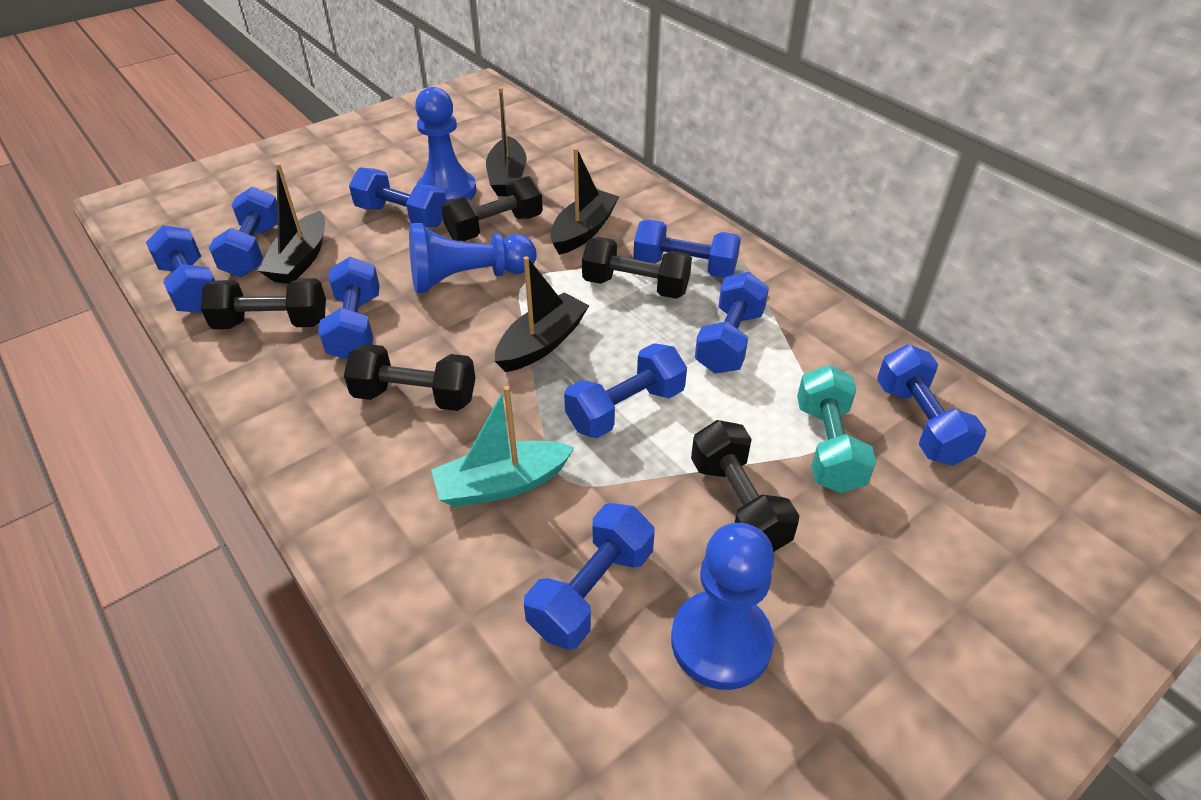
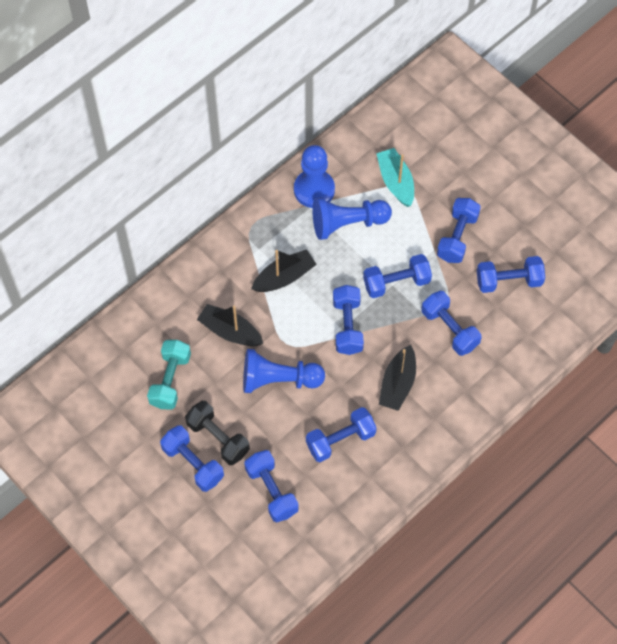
black boat: 4 -> 3
black dumbbell: 5 -> 1
blue dumbbell: 9 -> 8

